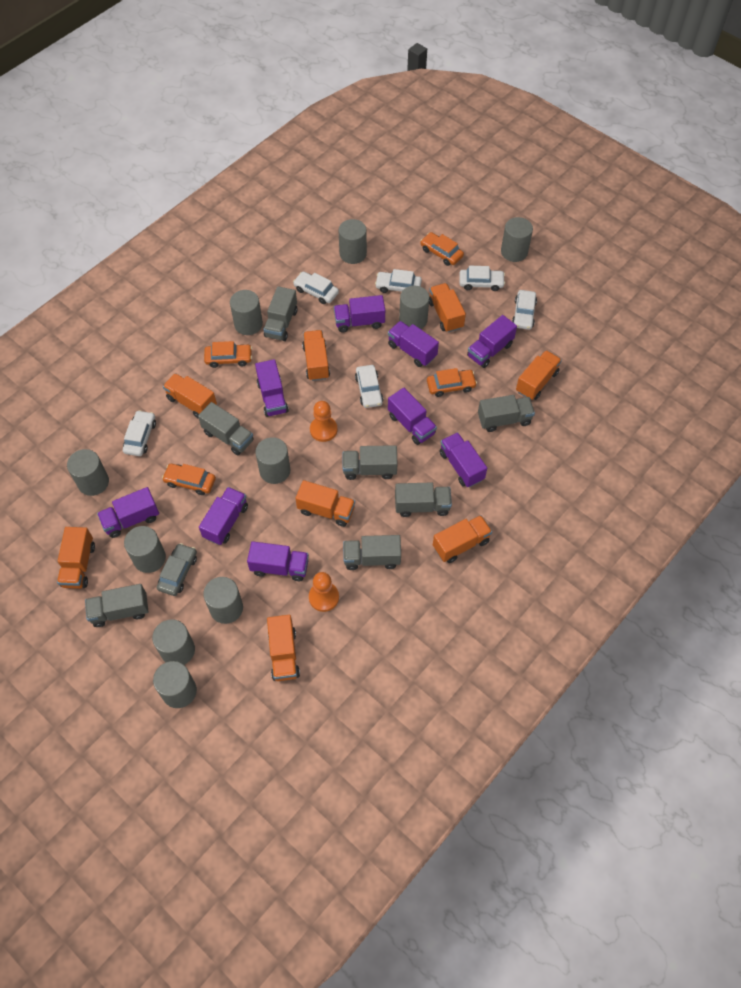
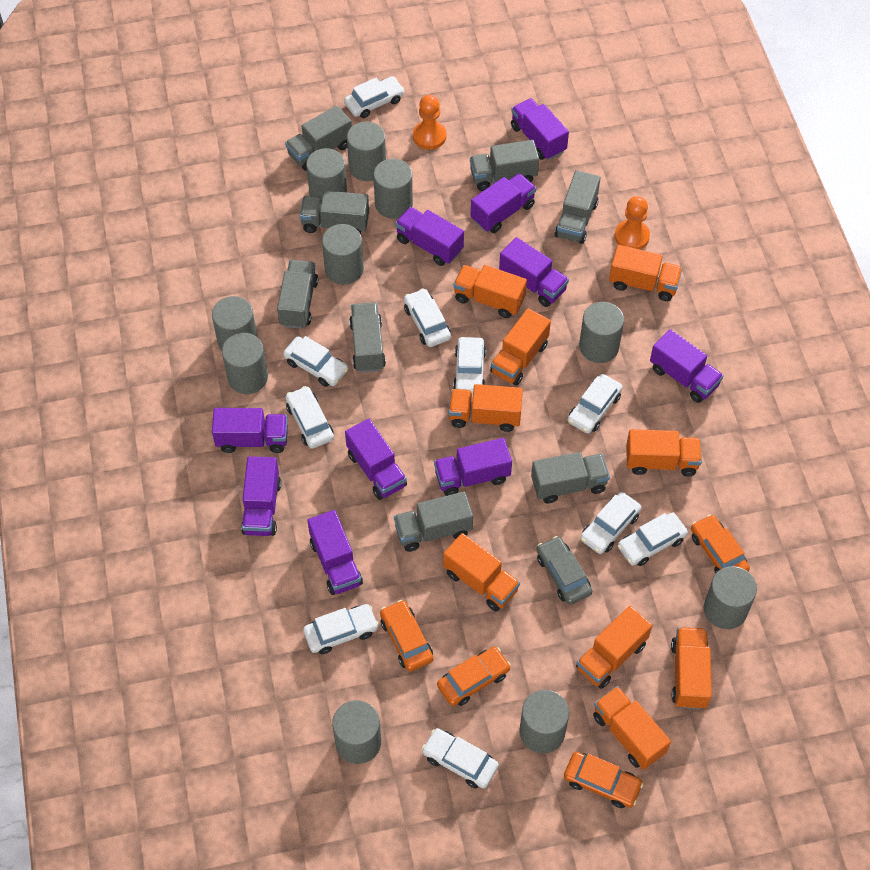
grey truck: 7 -> 8
orange truck: 8 -> 9
purple truck: 9 -> 10
white car: 6 -> 10

